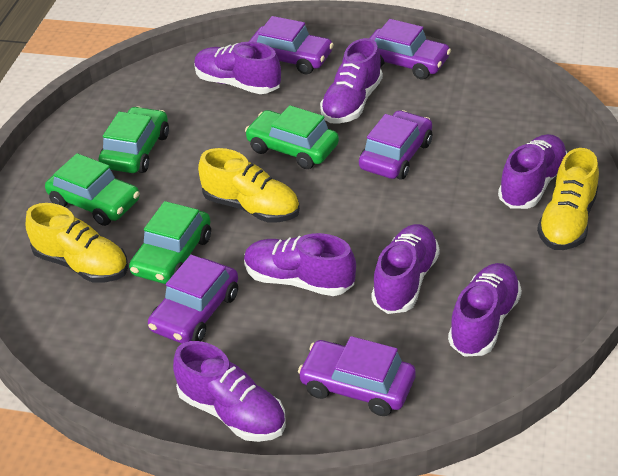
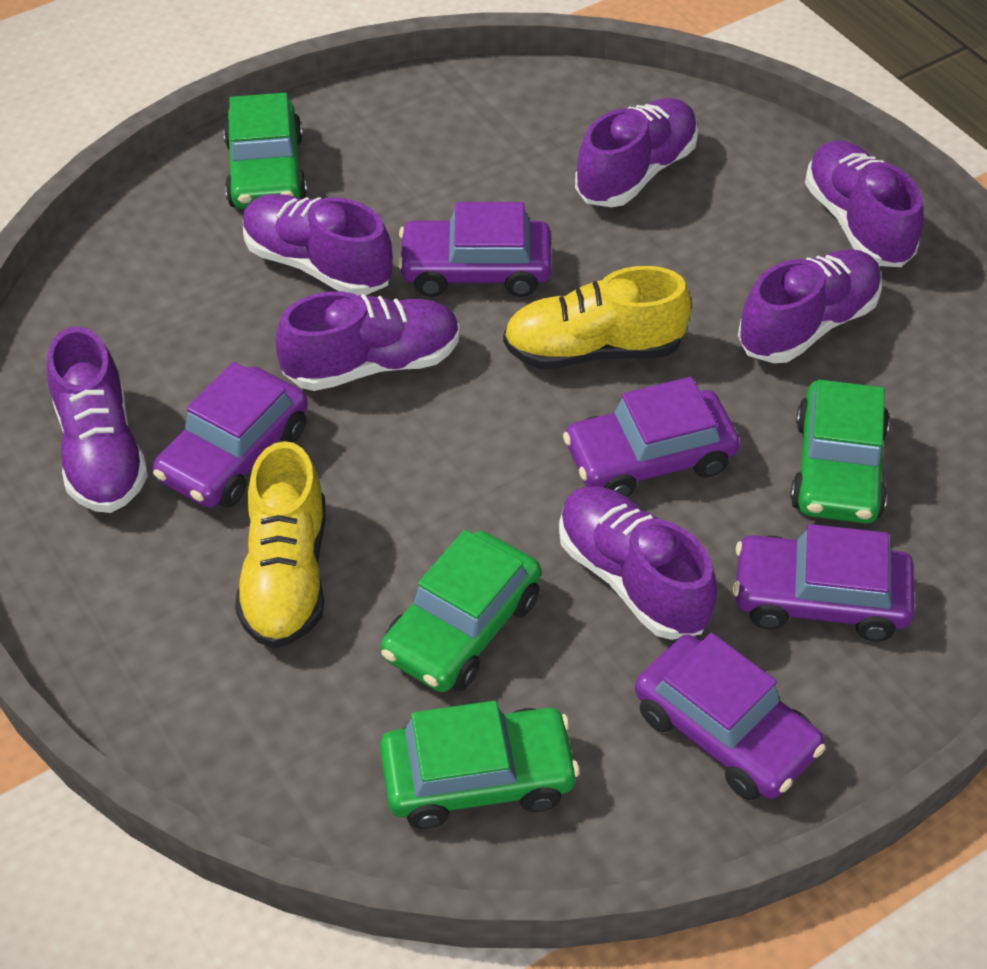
yellow shoe: 3 -> 2

